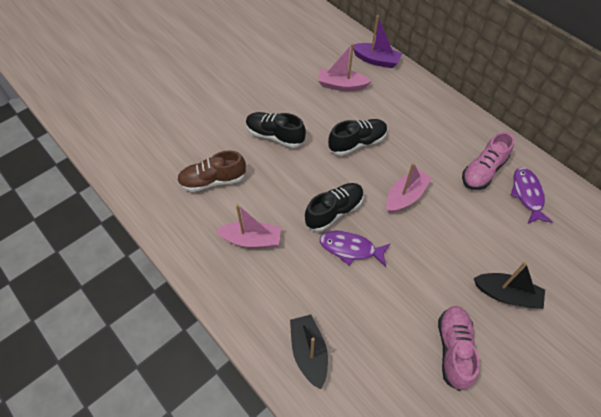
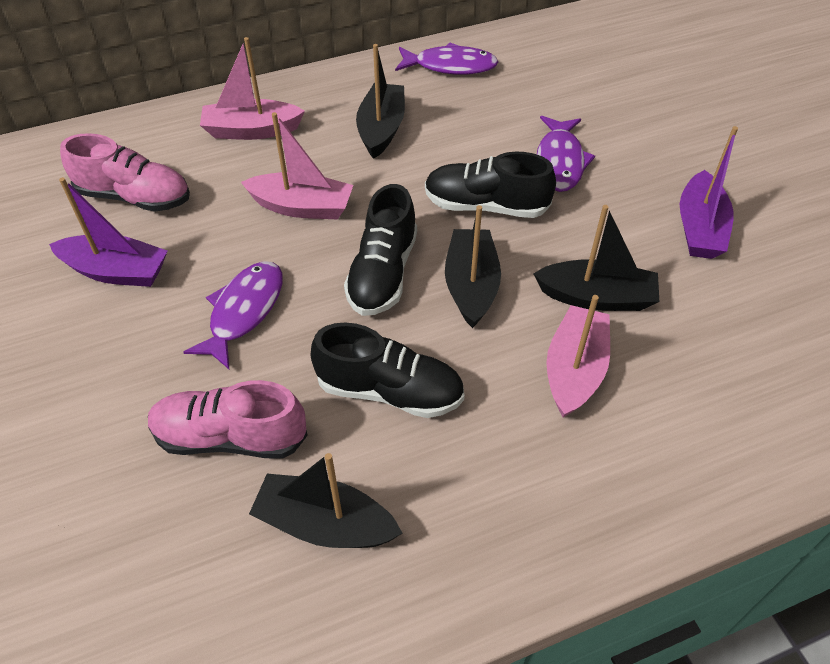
black boat: 2 -> 4
brown shoe: 1 -> 0
purple boat: 1 -> 2
purple fish: 2 -> 3

